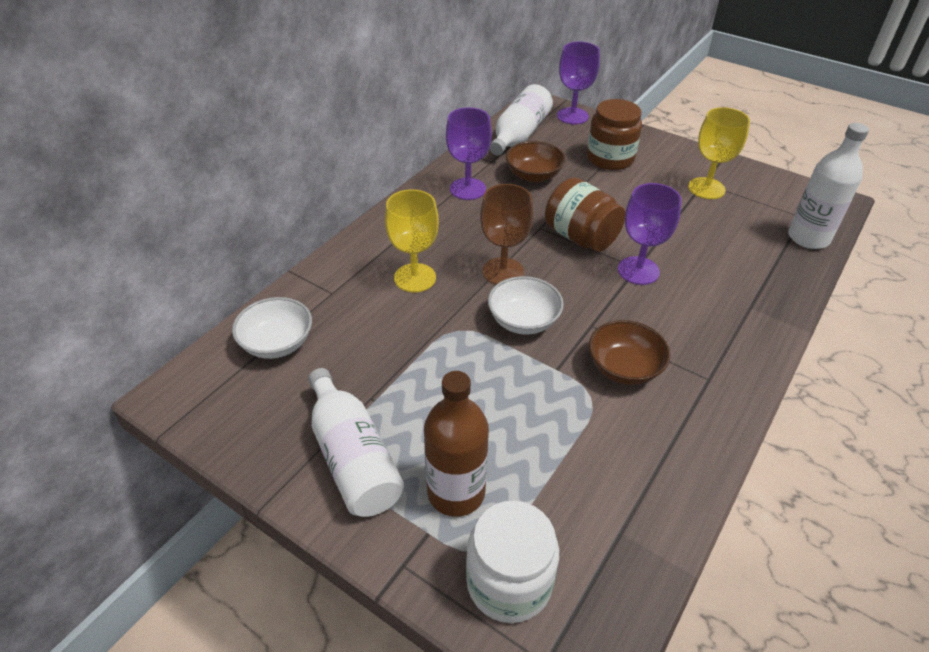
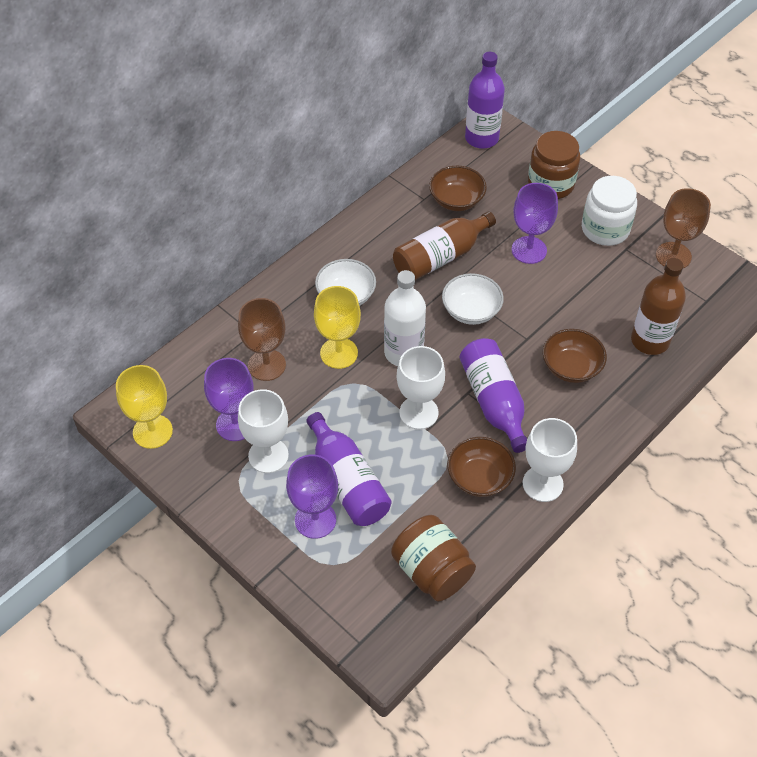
brown bottle: 1 -> 2
brown bowl: 2 -> 3
brown goblet: 1 -> 2
purple bottle: 0 -> 3
white bottle: 3 -> 1
white goblet: 0 -> 3

